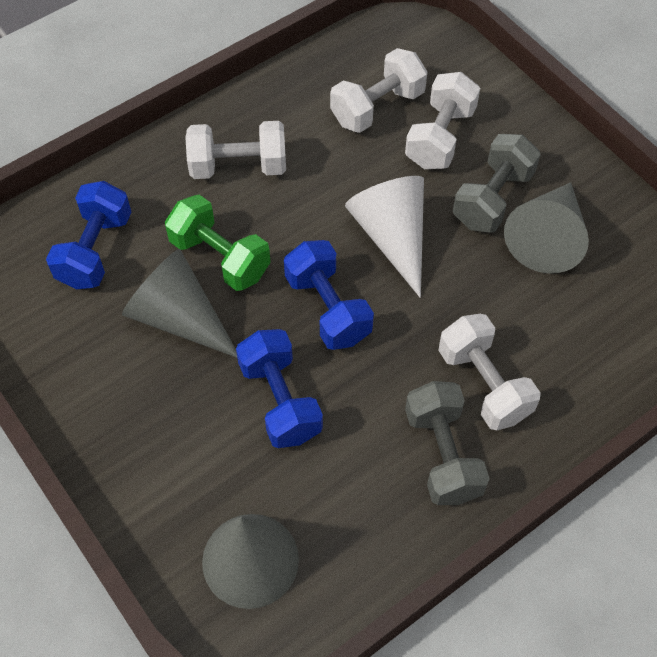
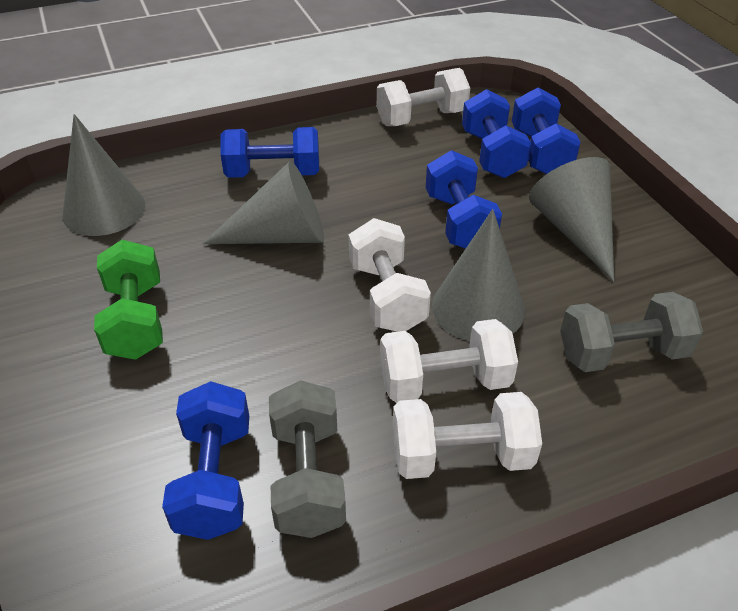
blue dumbbell: 3 -> 5
grey cone: 3 -> 4
white cone: 1 -> 0

